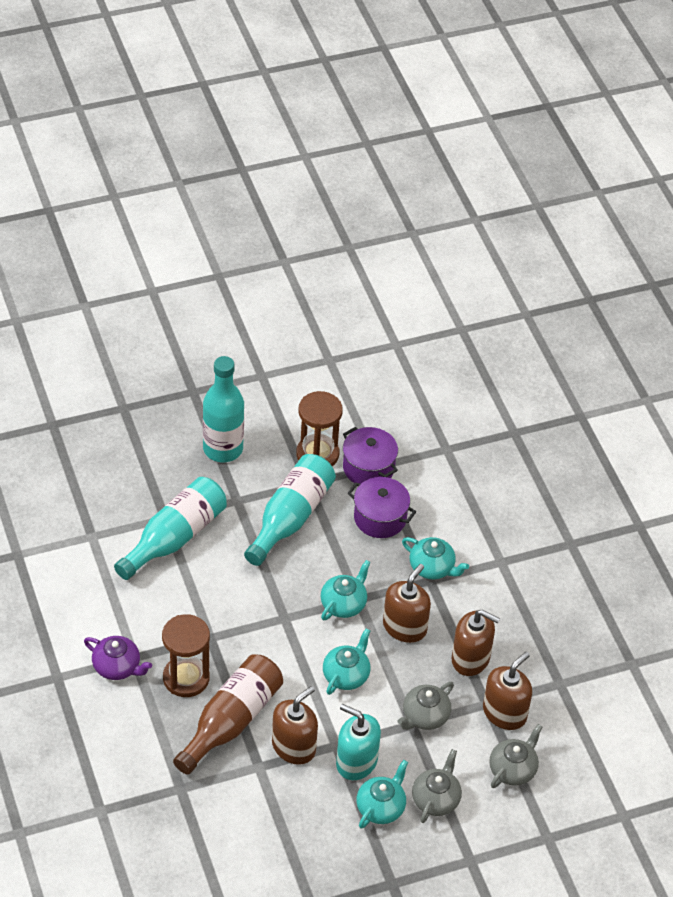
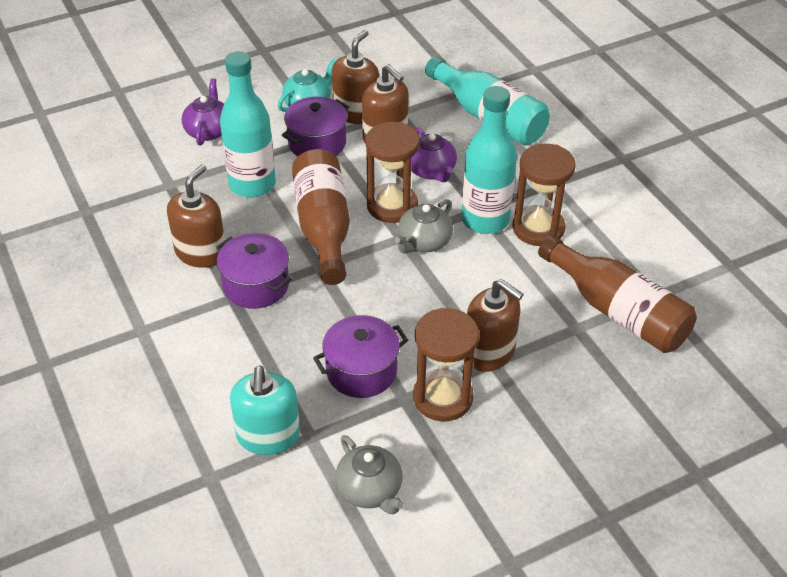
brown bottle: 1 -> 2
brown hourglass: 2 -> 3
grey teapot: 3 -> 2
purple pot: 2 -> 3
purple teapot: 1 -> 2
turquoise teapot: 4 -> 1

